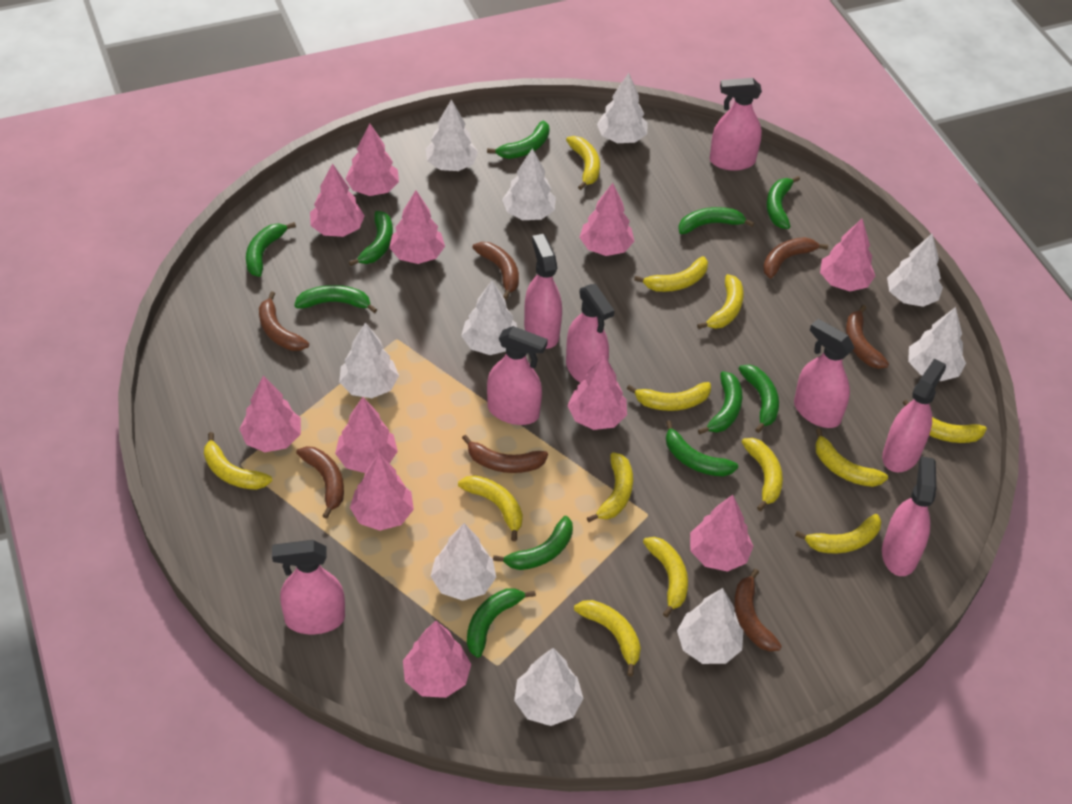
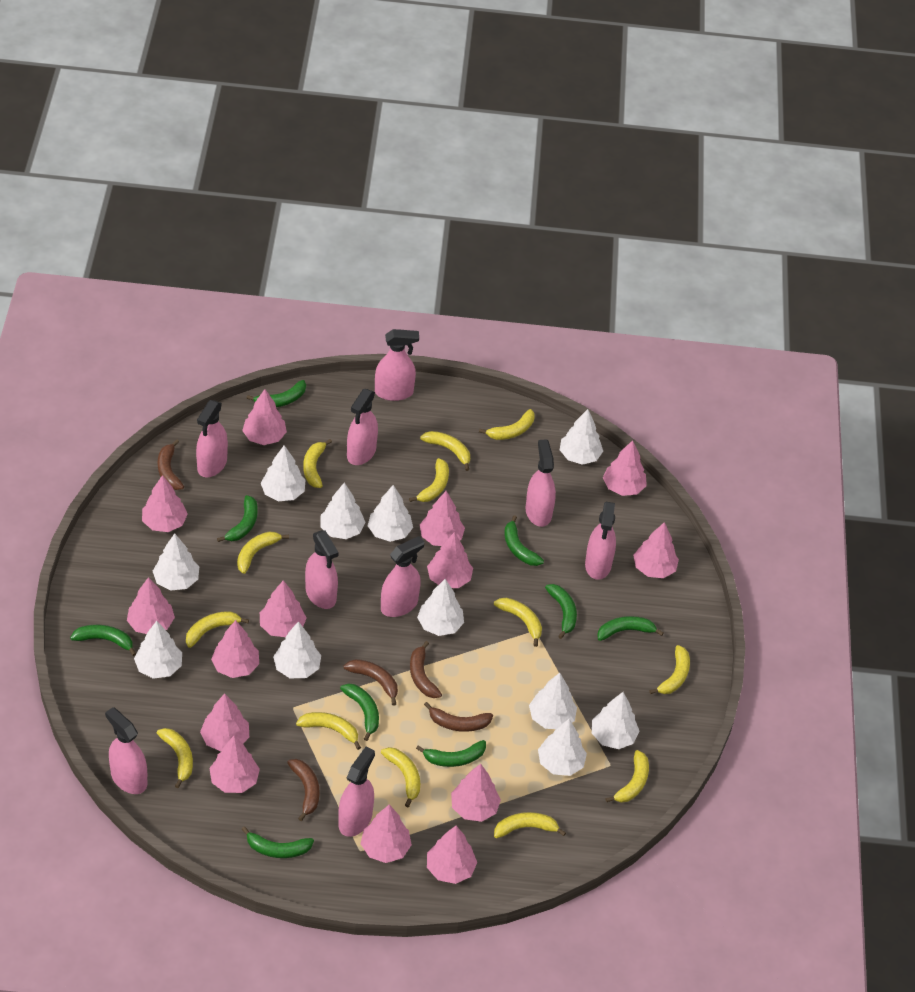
brown banana: 7 -> 5
green banana: 11 -> 9
pink spray bottle: 8 -> 9
pink tree: 11 -> 14
white tree: 10 -> 11

